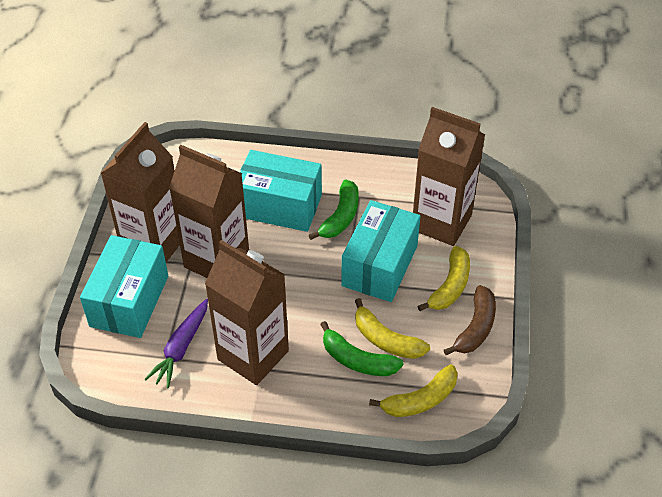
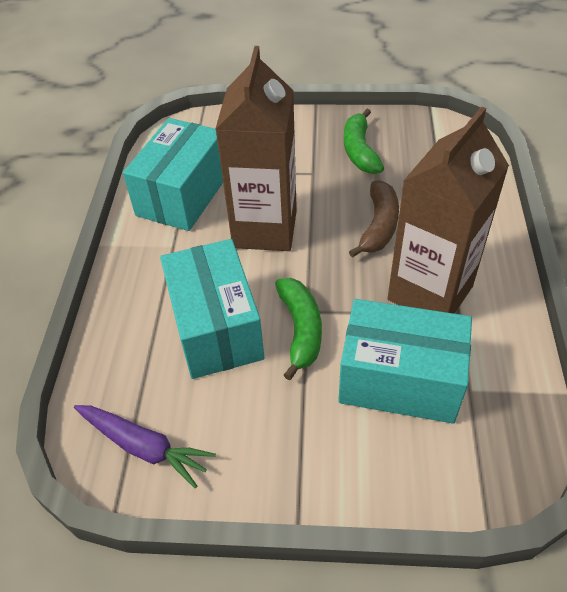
brown carton: 4 -> 2
yellow banana: 3 -> 0

